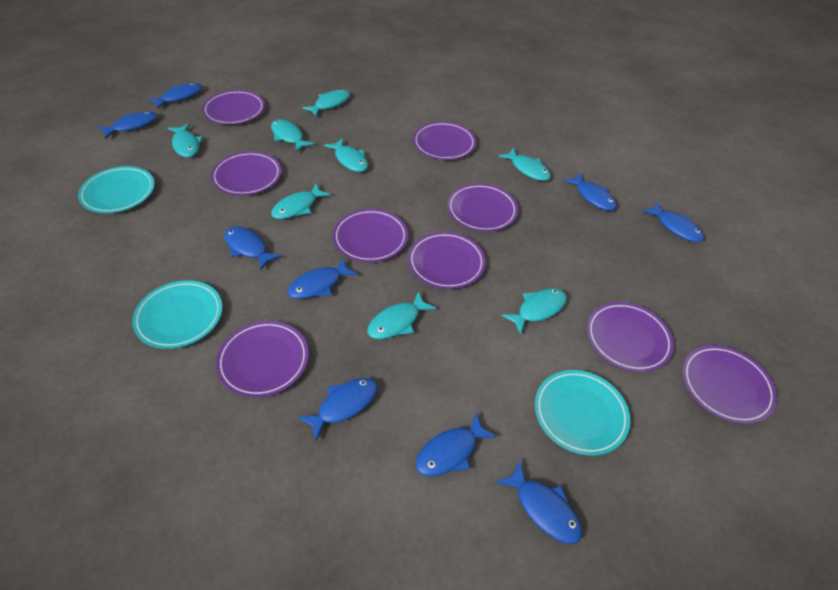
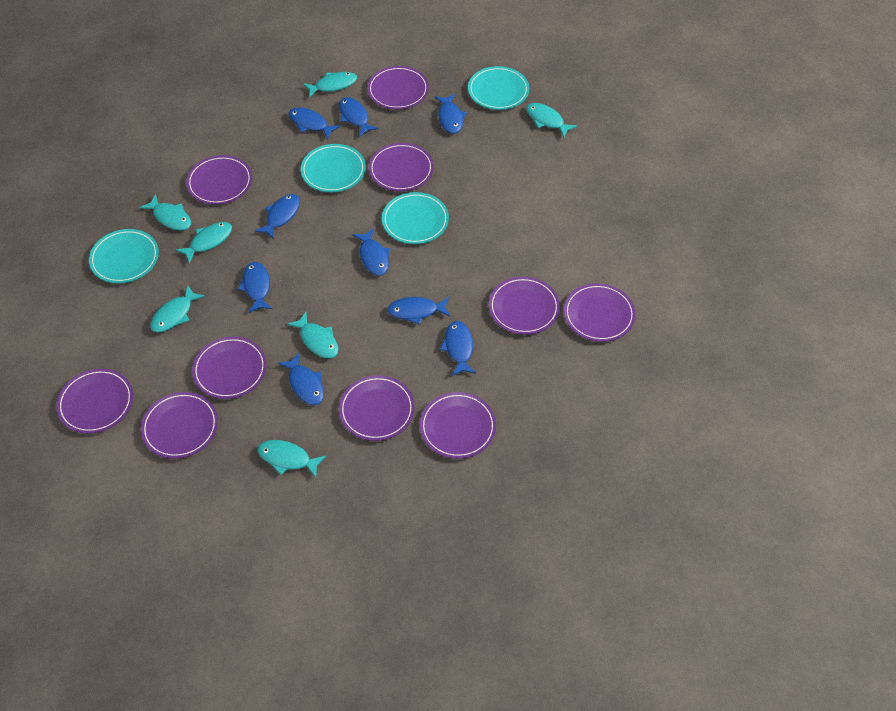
purple plate: 9 -> 10
turquoise fish: 8 -> 7
turquoise plate: 3 -> 4

